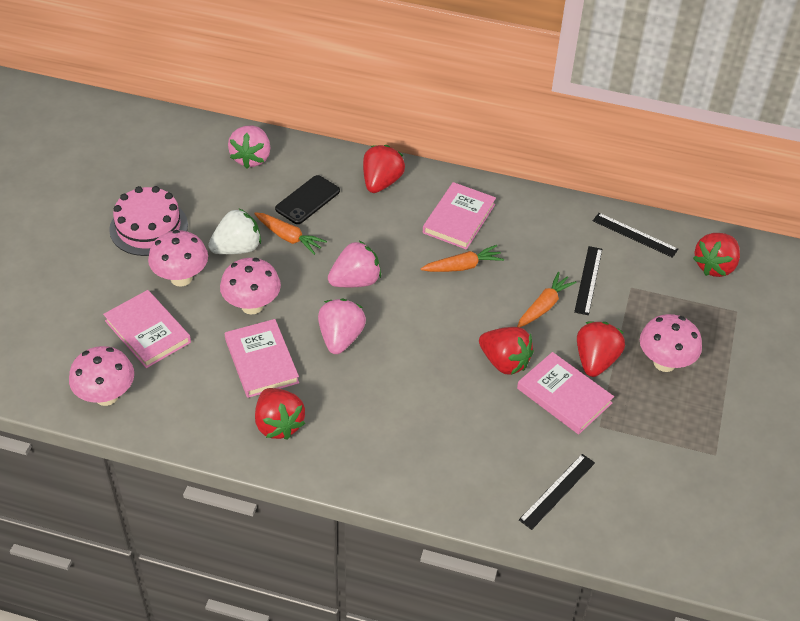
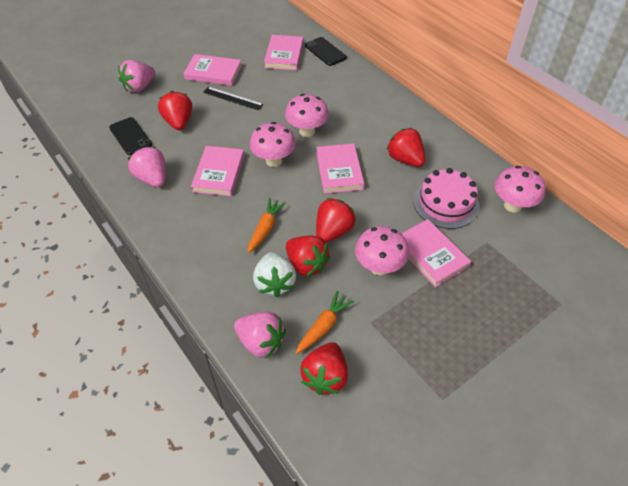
black phone: 1 -> 2
black ruler: 3 -> 1
orange carrot: 3 -> 2
pink book: 4 -> 5

